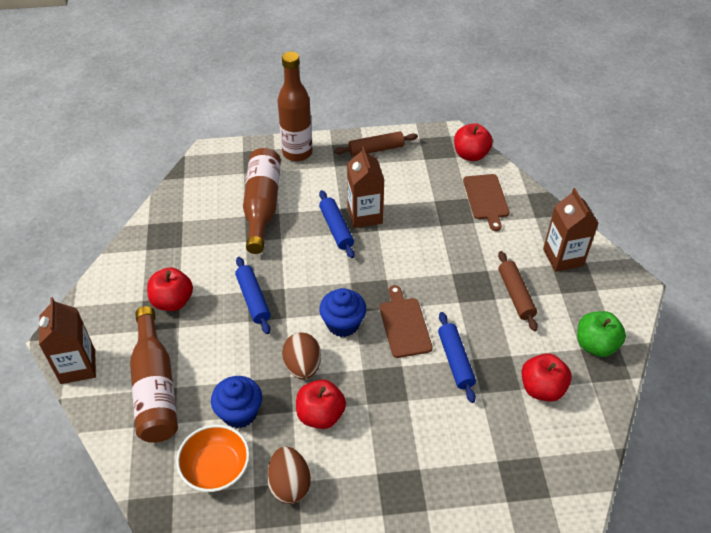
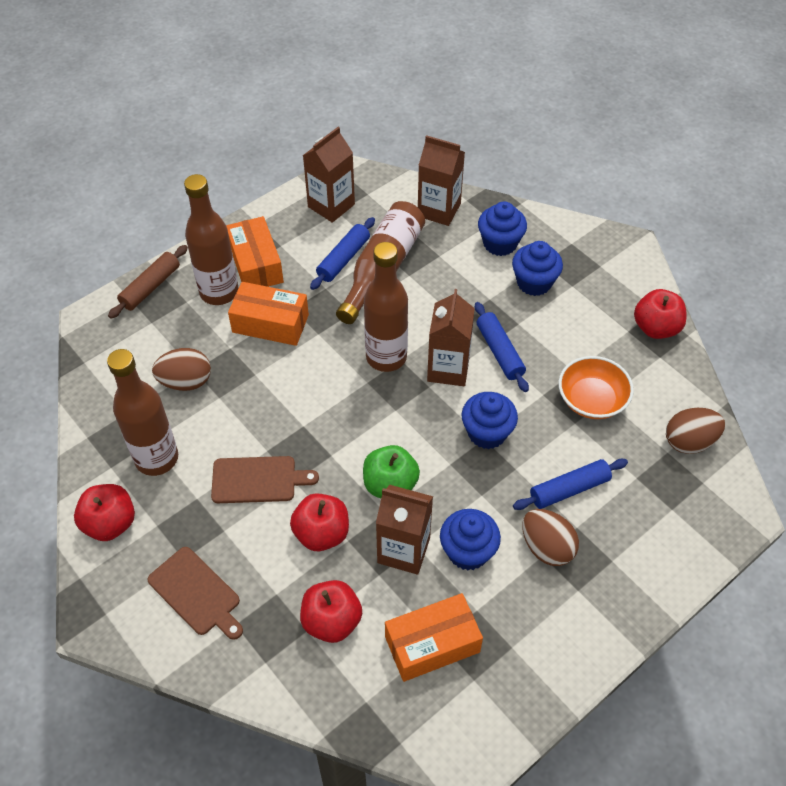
blue cupcake: 2 -> 4
brown bottle: 3 -> 4
brown carton: 3 -> 4
brown egg: 2 -> 3
brown rolling pin: 2 -> 1
orange box: 0 -> 3

